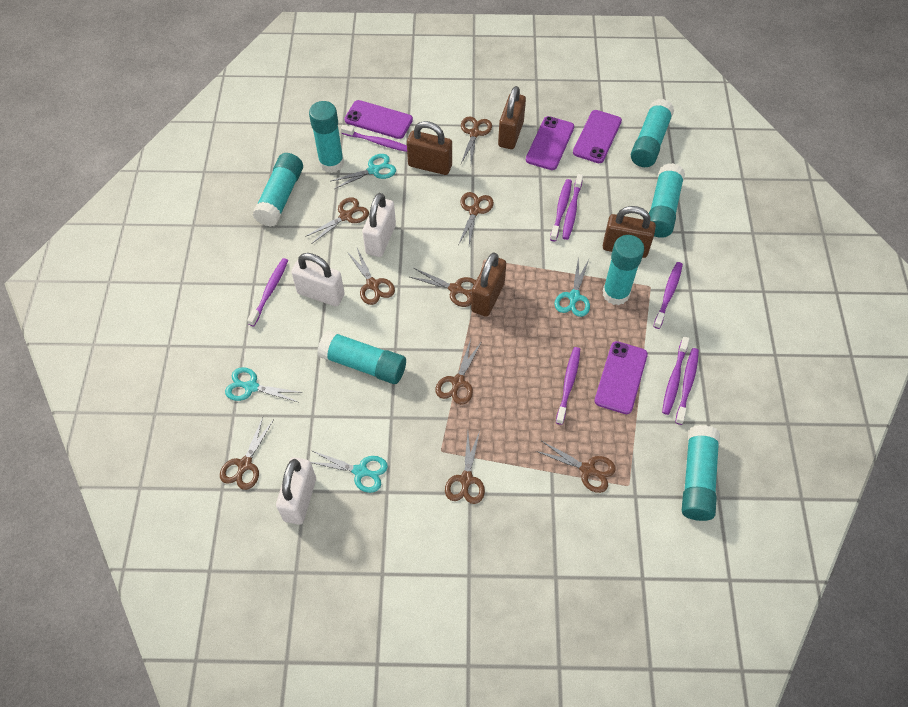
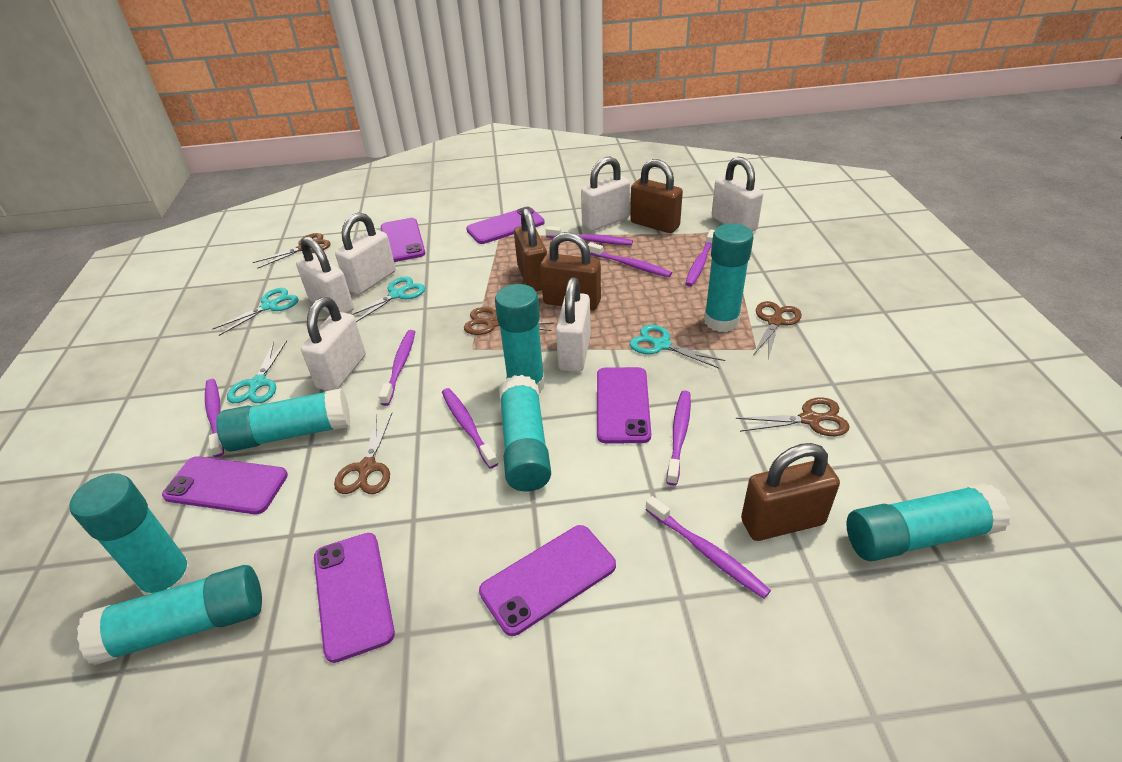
brown scissors: 9 -> 5
purple phone: 4 -> 6
white padlock: 3 -> 6

